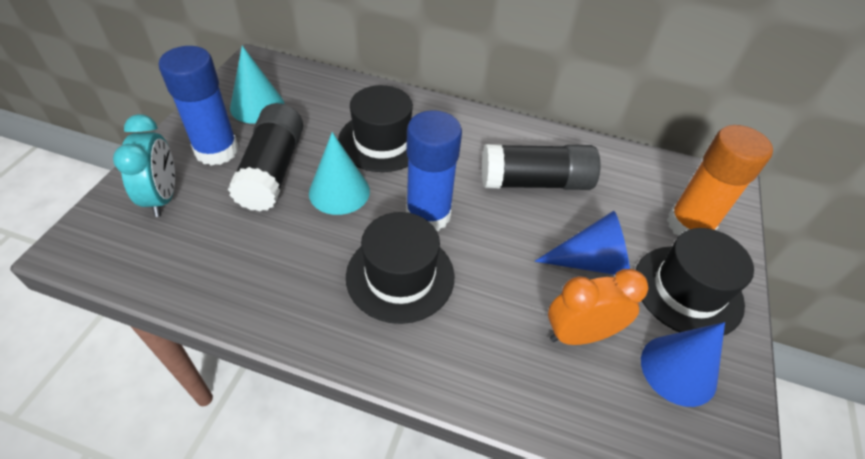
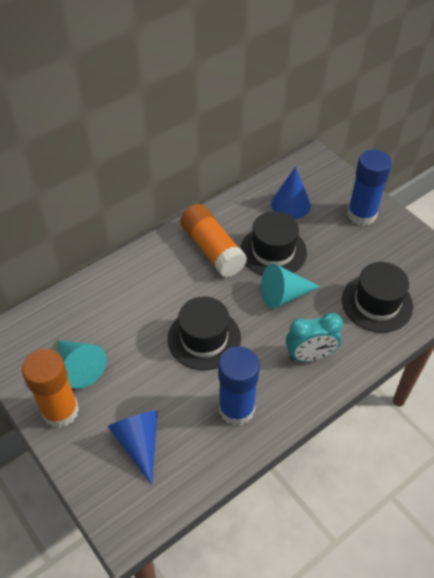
black glue stick: 2 -> 0
orange clock: 1 -> 0
orange glue stick: 1 -> 2

